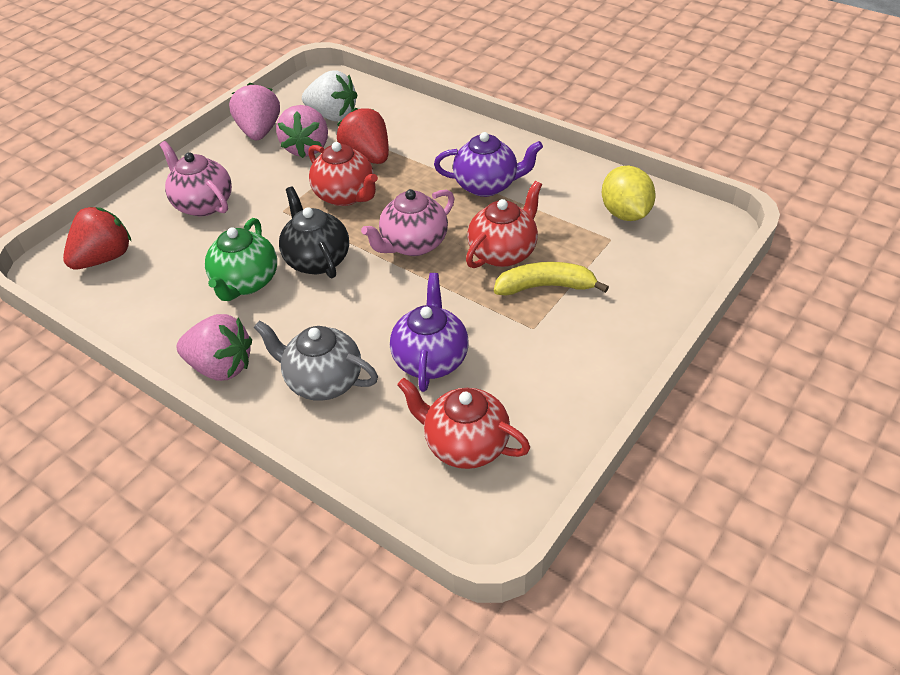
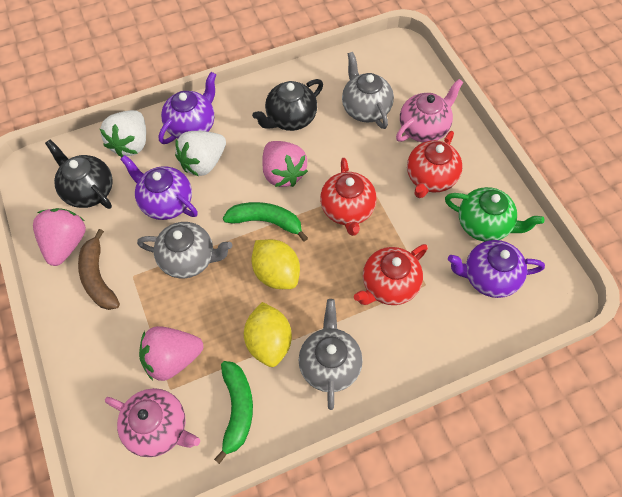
black teapot: 1 -> 2
brown banana: 0 -> 1
green banana: 0 -> 2
grey teapot: 1 -> 3
purple teapot: 2 -> 3
red strawberry: 2 -> 0
white strawberry: 1 -> 2
yellow banana: 1 -> 0
yellow lemon: 1 -> 2

